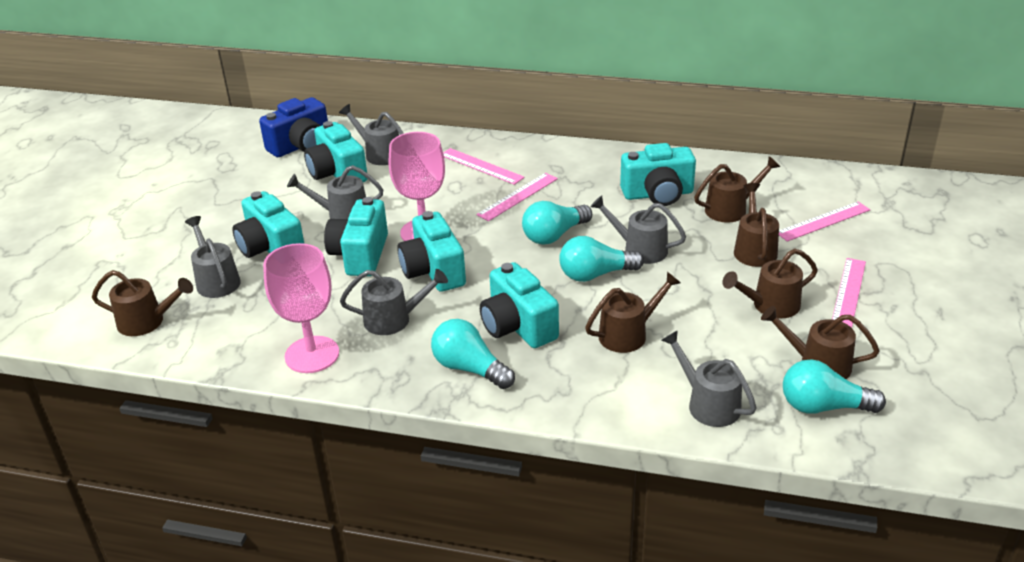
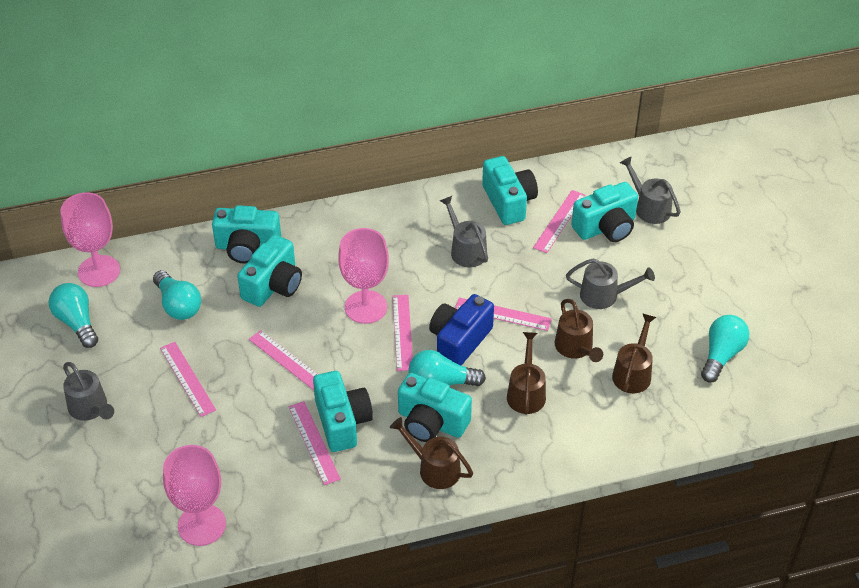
brown watering can: 6 -> 4
grey watering can: 6 -> 4
pink goblet: 2 -> 3
pink ruler: 4 -> 6

